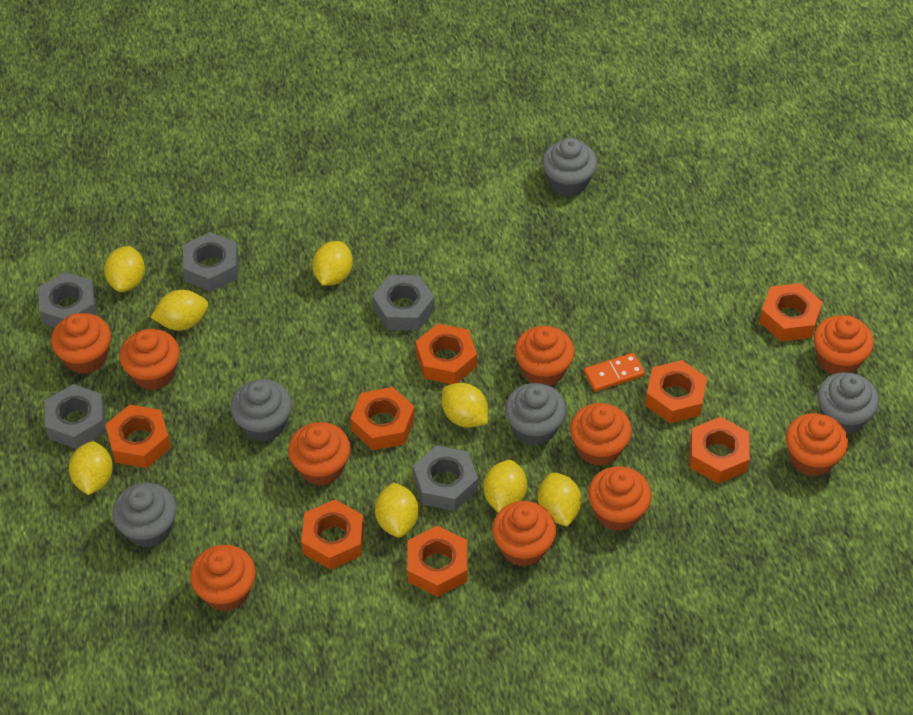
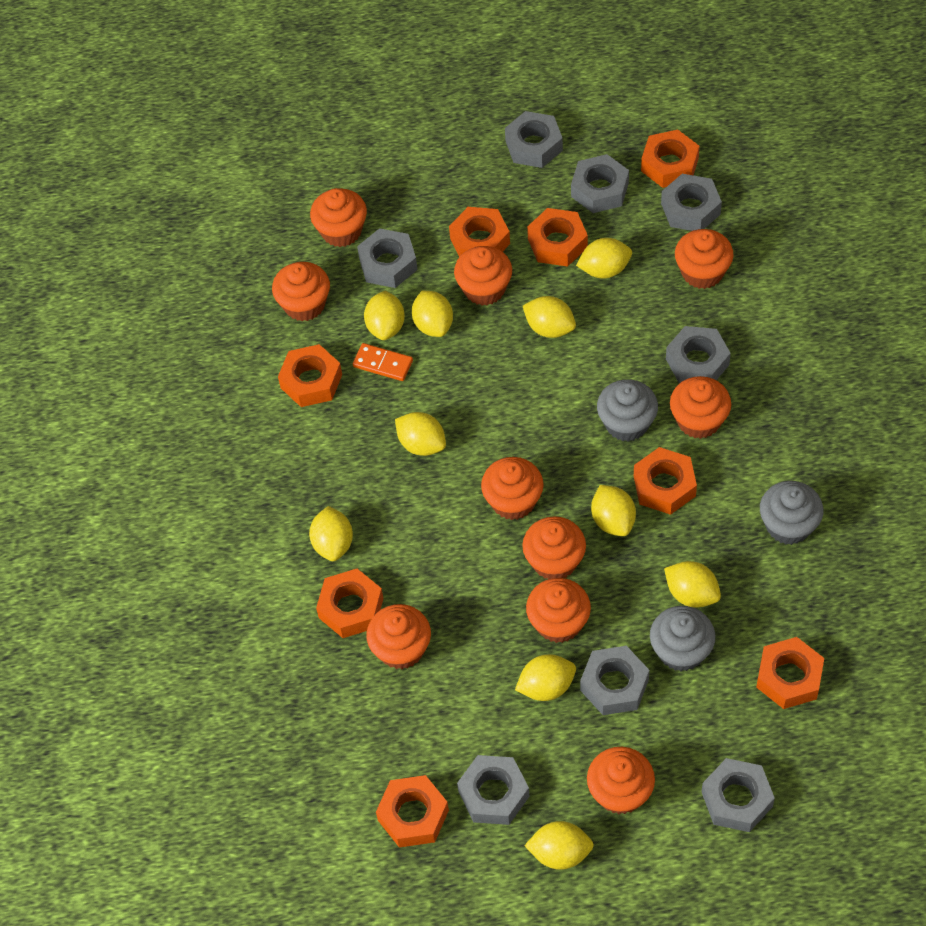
grey cupcake: 5 -> 3
grey nut: 5 -> 8
yellow lemon: 8 -> 10

